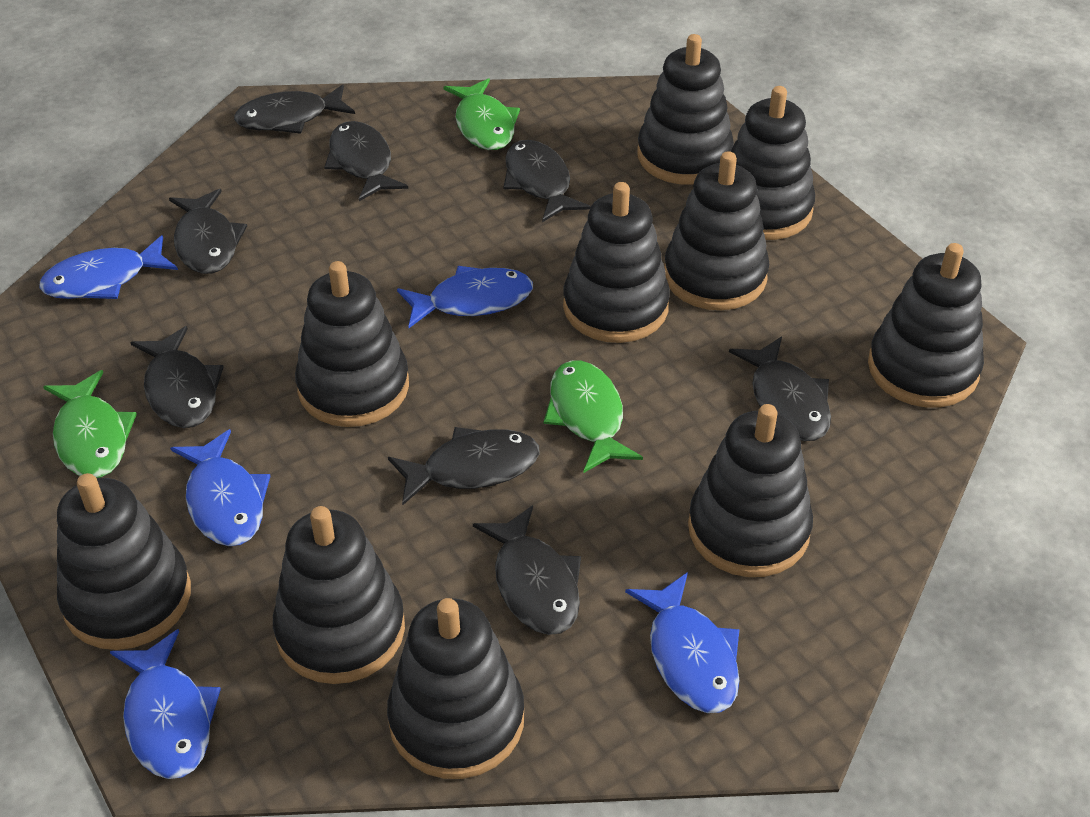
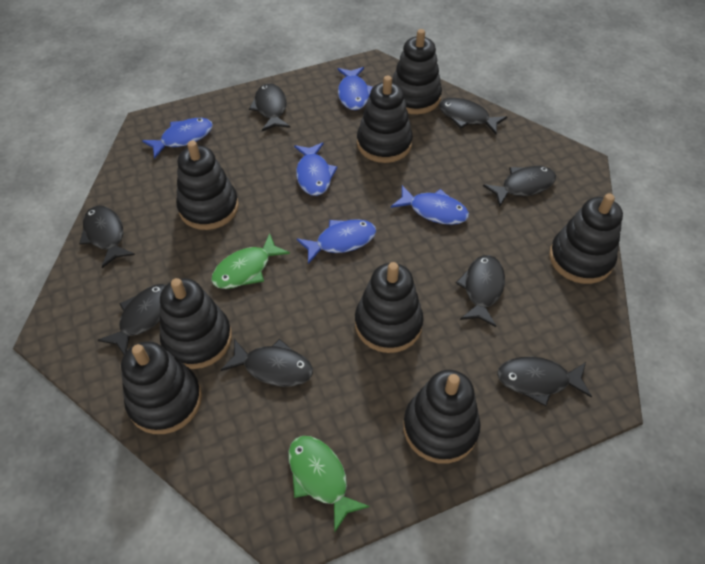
black stacking toy: 10 -> 8
green fish: 3 -> 2

